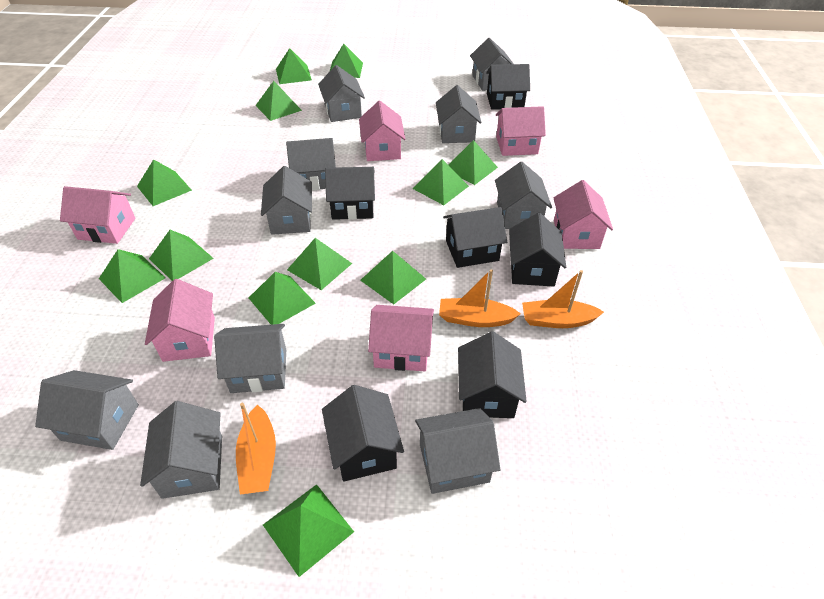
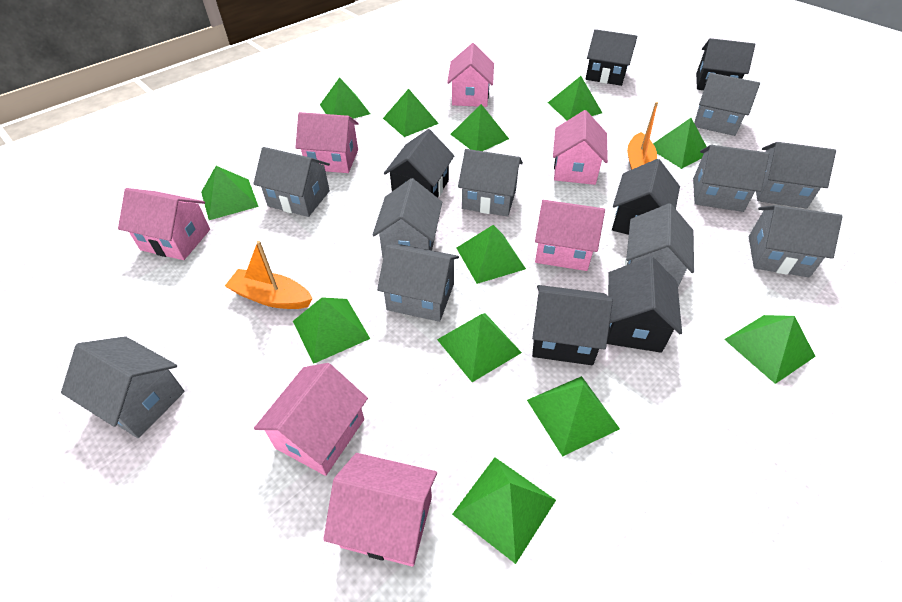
orange boat: 3 -> 2
pink house: 6 -> 7

